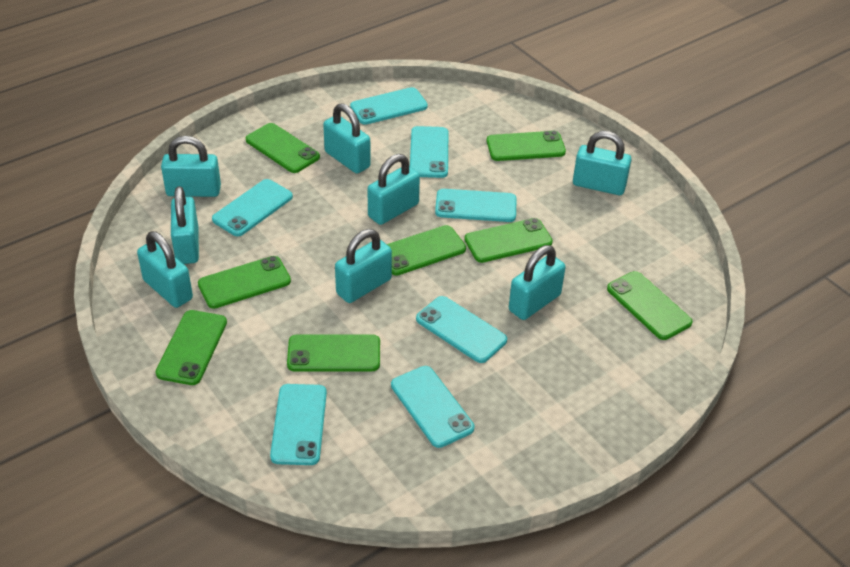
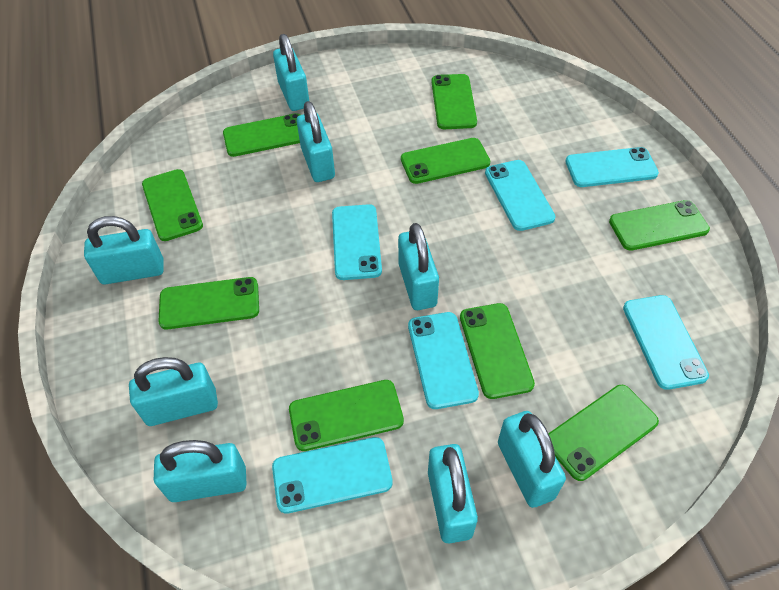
green phone: 8 -> 9
turquoise phone: 7 -> 6

